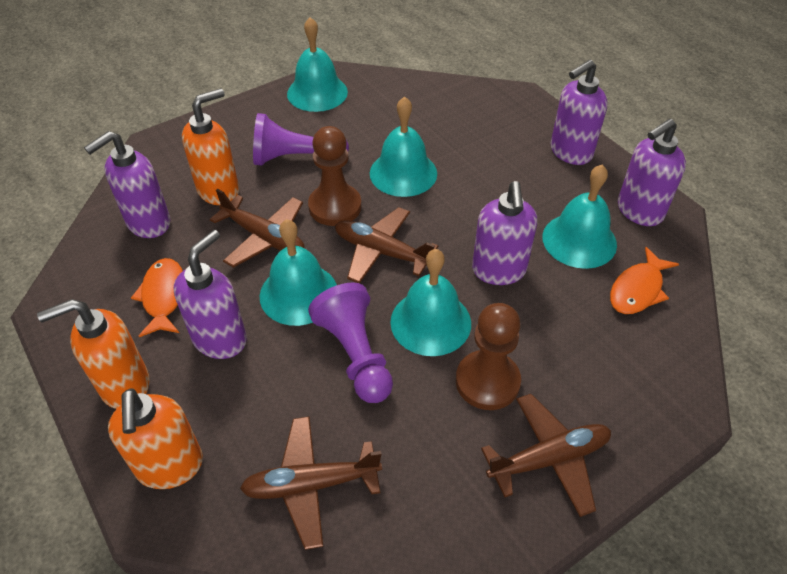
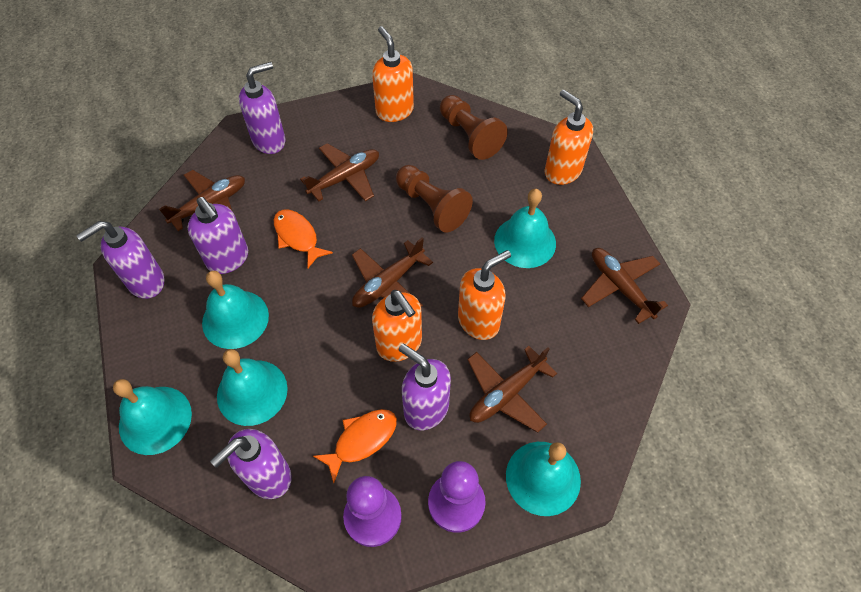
brown plane: 4 -> 5
orange soap dispenser: 3 -> 4

